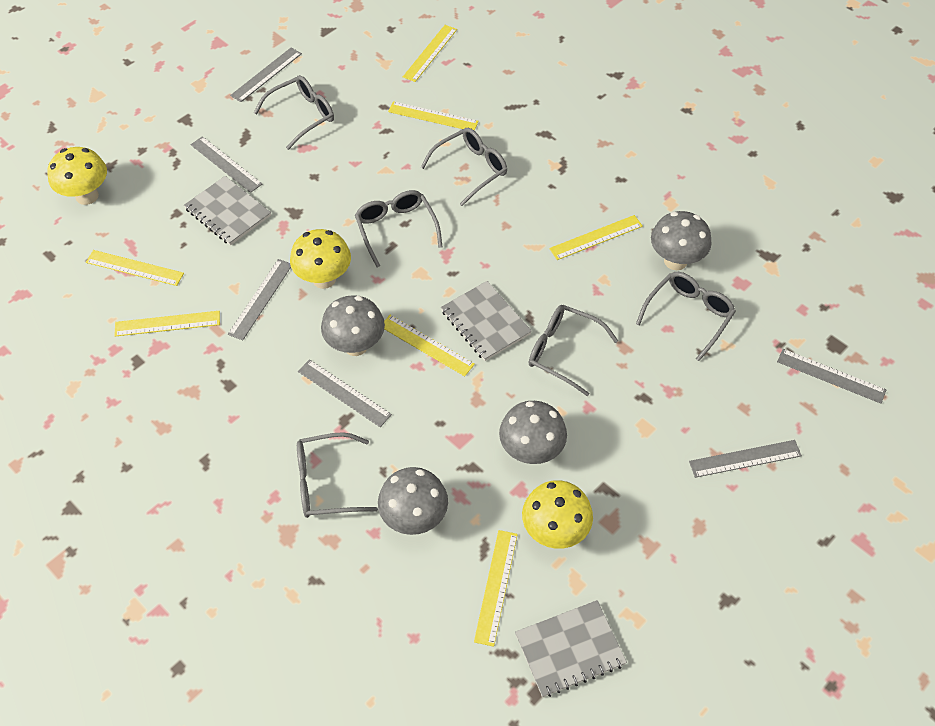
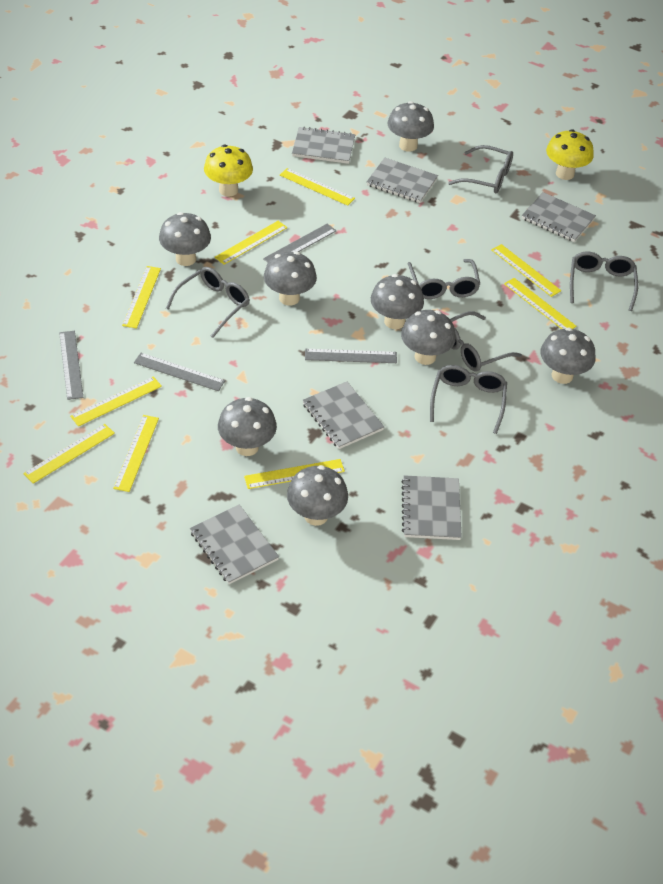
grey mushroom: 4 -> 8
grey notebook: 3 -> 6
grey ruler: 6 -> 4
yellow mushroom: 3 -> 2
yellow ruler: 7 -> 9

